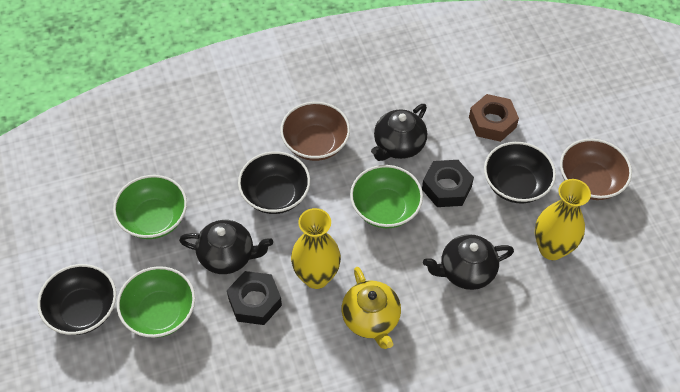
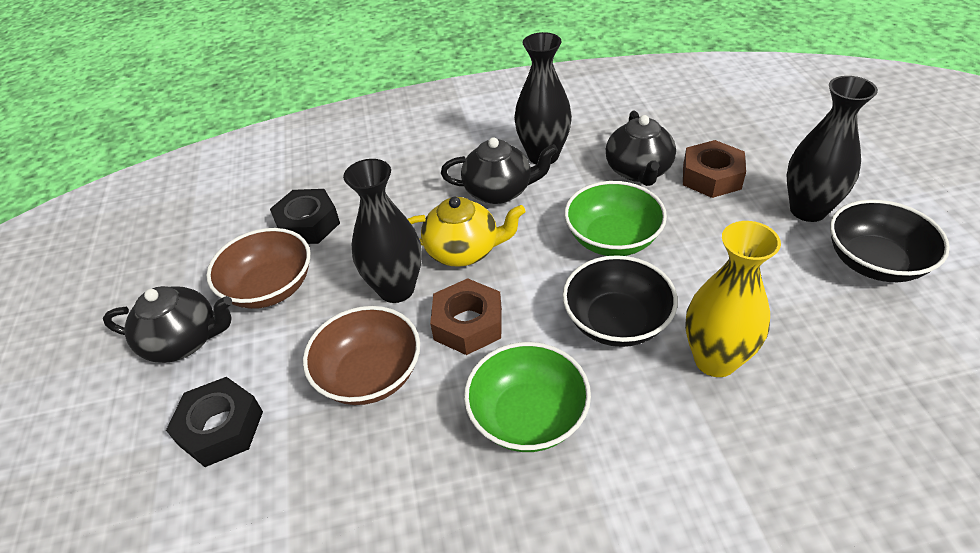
black bowl: 3 -> 2
black vase: 0 -> 3
brown nut: 1 -> 2
green bowl: 3 -> 2
yellow vase: 2 -> 1

